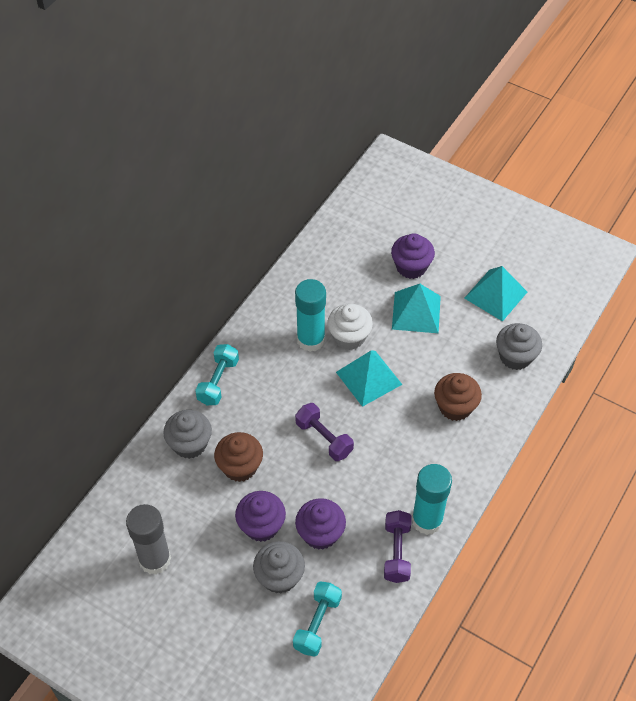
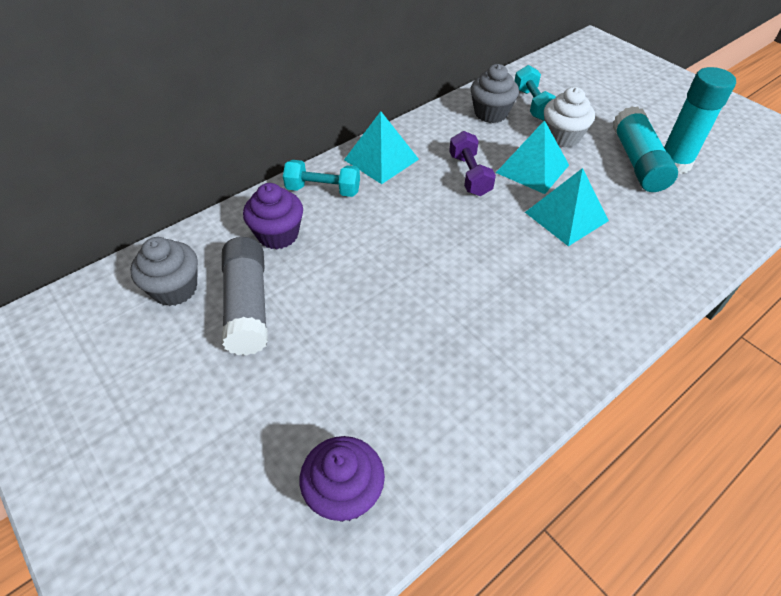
brown cupcake: 2 -> 0
grey cupcake: 3 -> 2
purple cupcake: 3 -> 2
purple dumbbell: 2 -> 1

